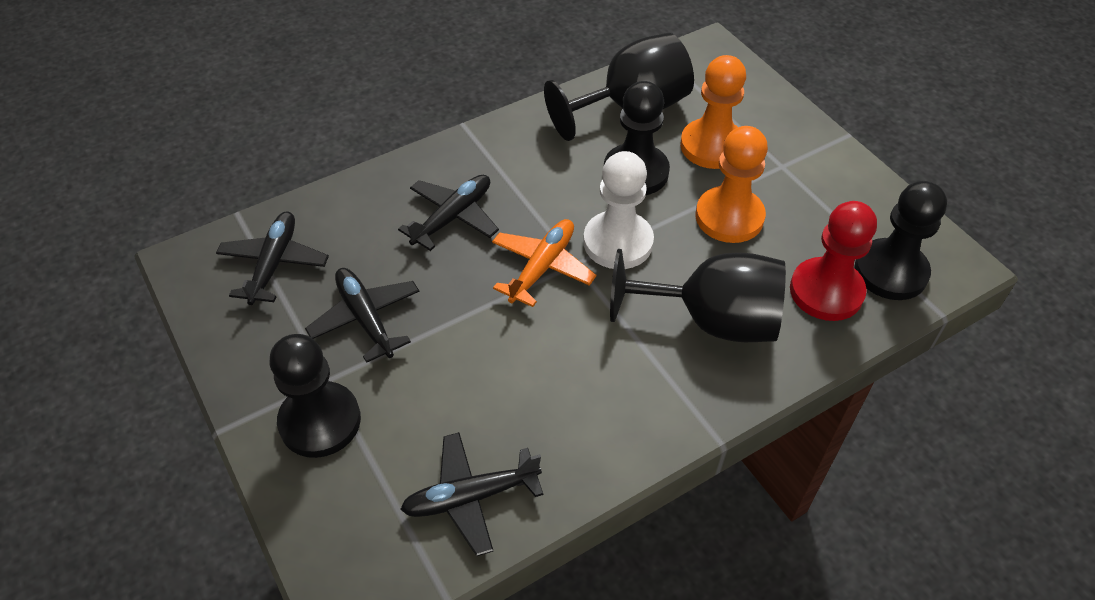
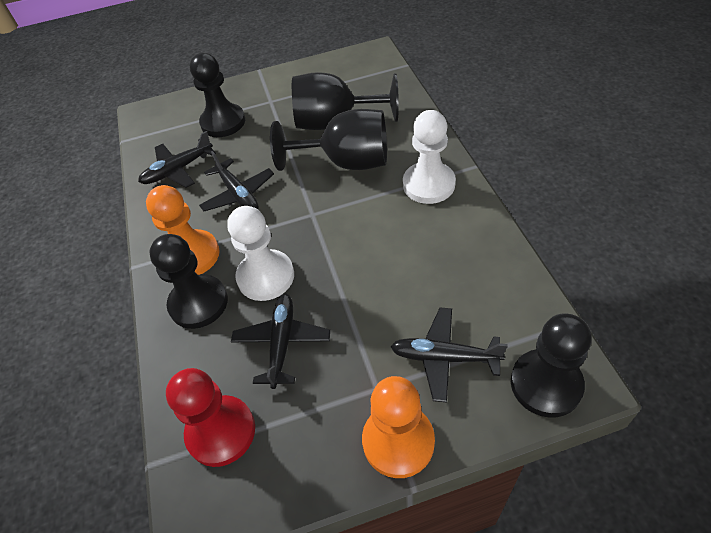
orange plane: 1 -> 0
white pawn: 1 -> 2

